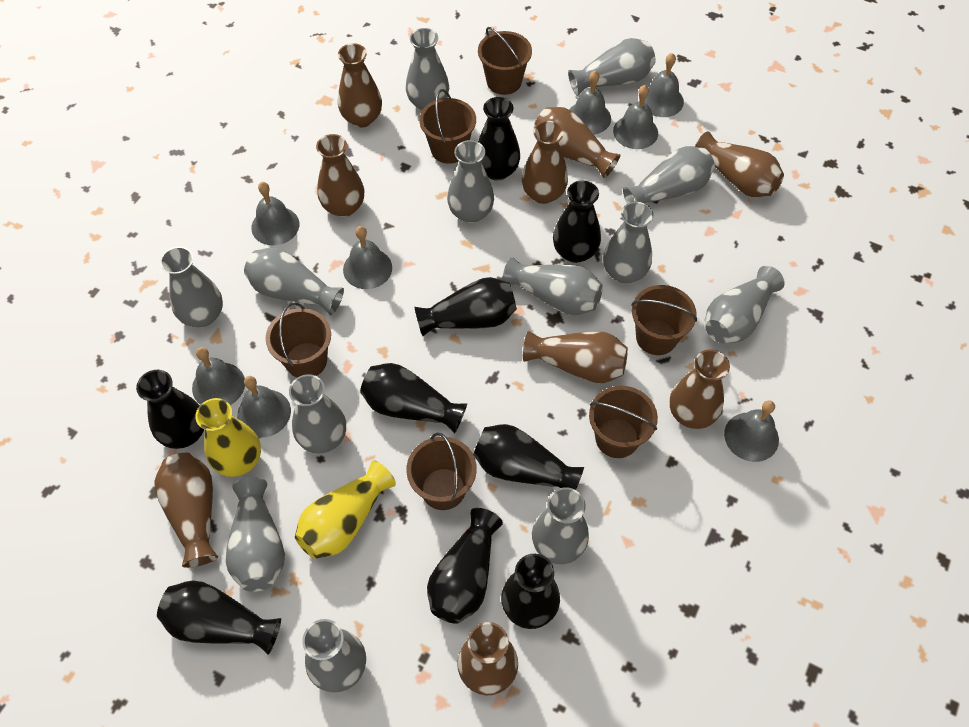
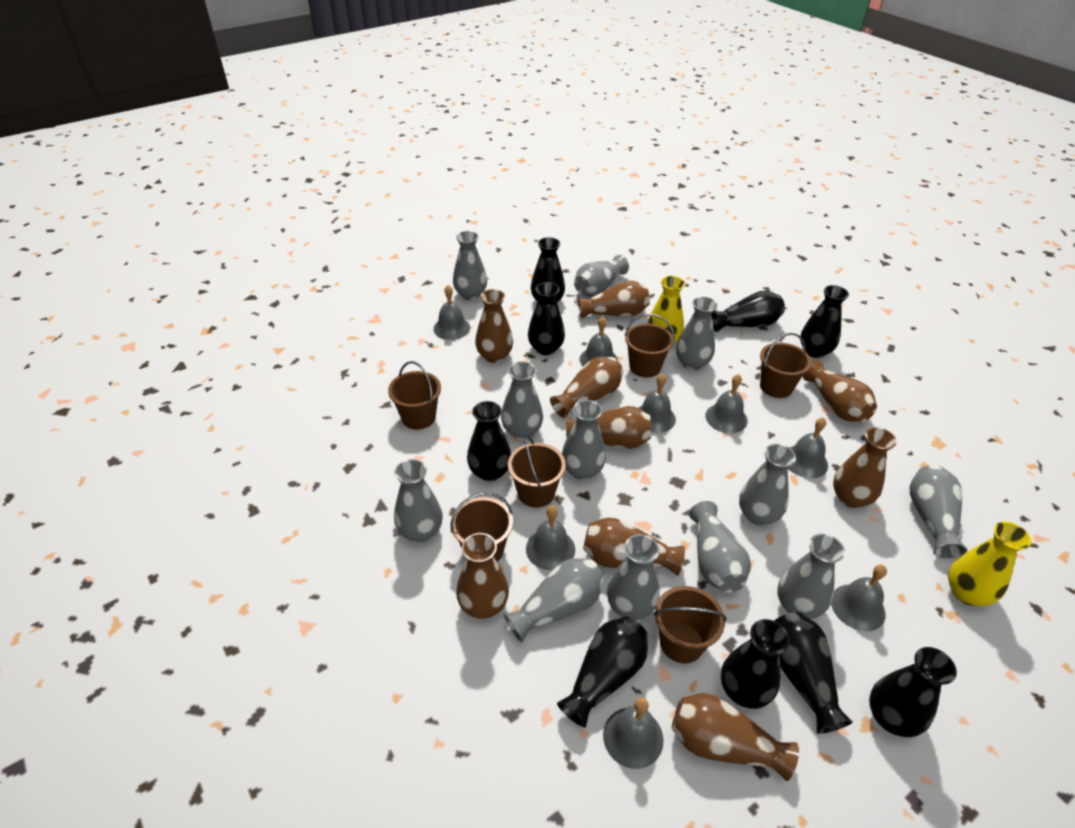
grey vase: 13 -> 12

